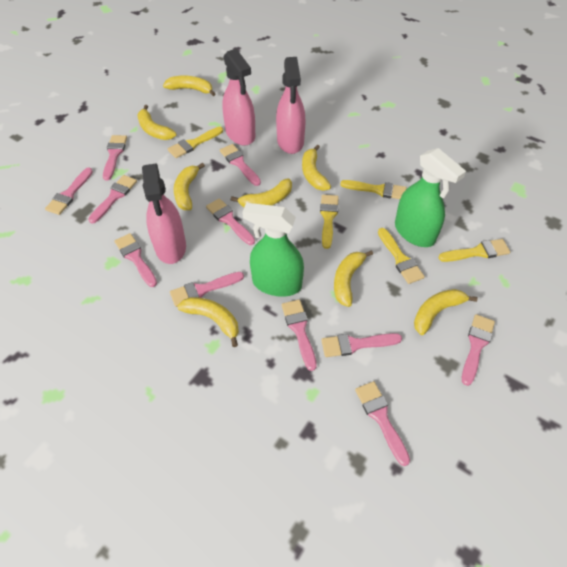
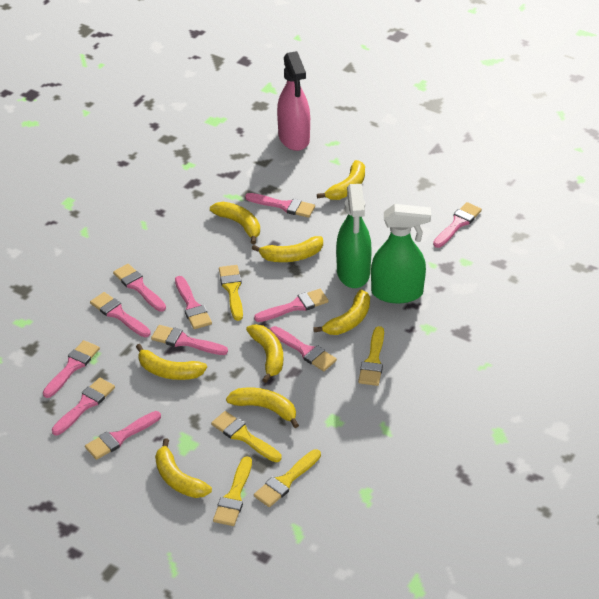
pink spray bottle: 3 -> 1

